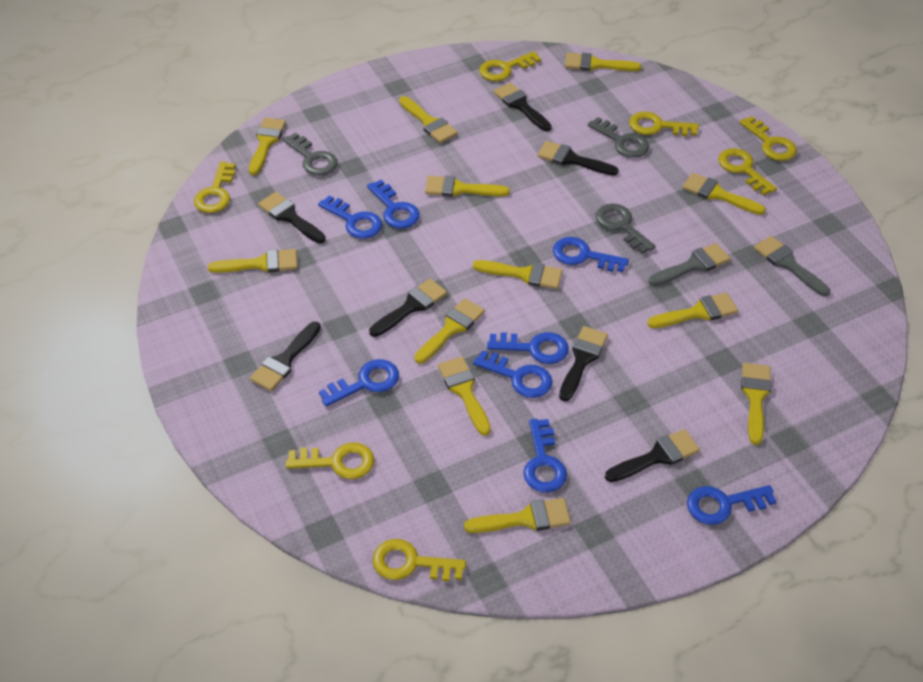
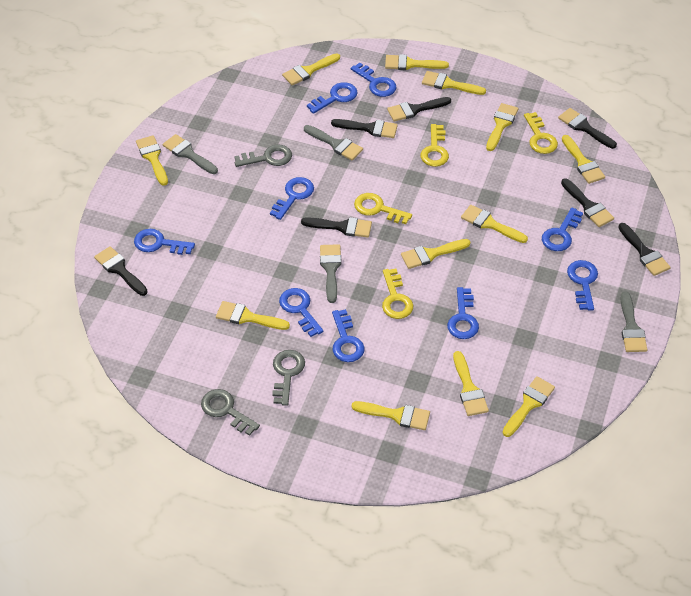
blue key: 8 -> 9
grey brush: 2 -> 4
yellow key: 7 -> 4

